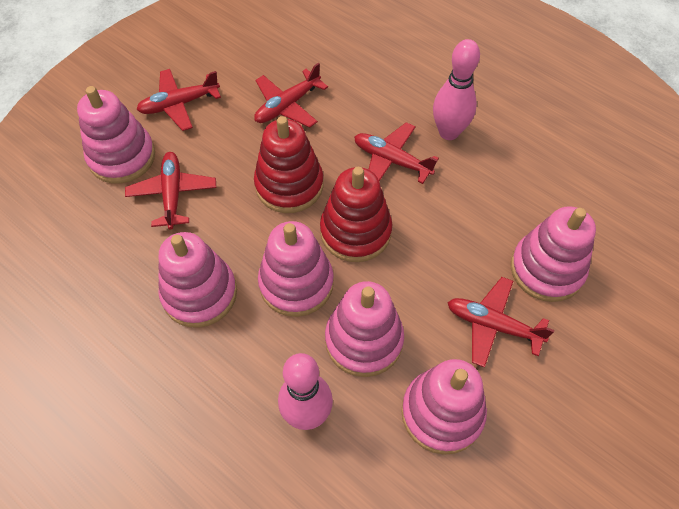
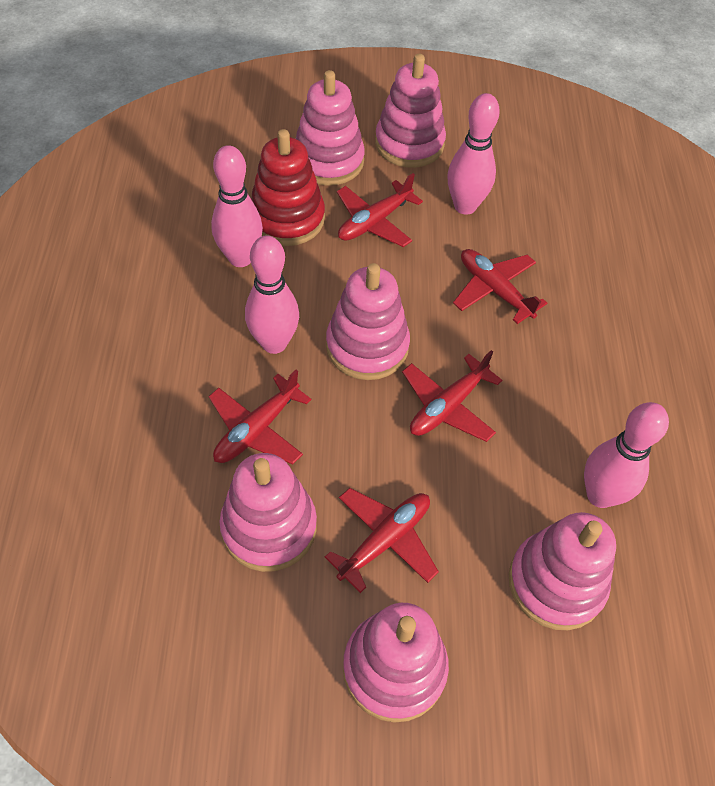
pink bowling pin: 2 -> 4
red stacking toy: 2 -> 1

